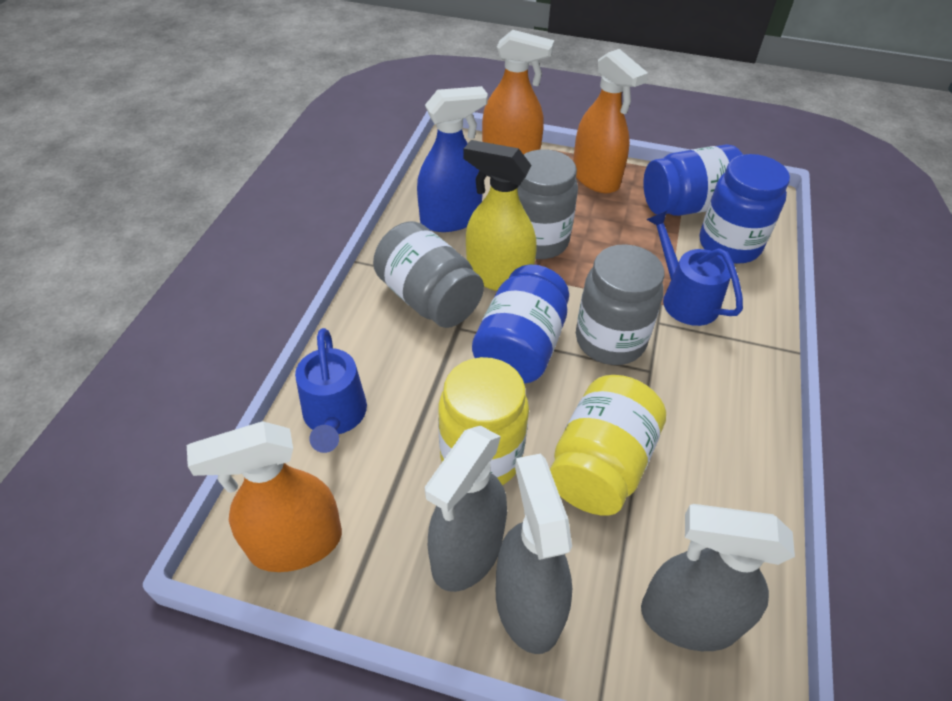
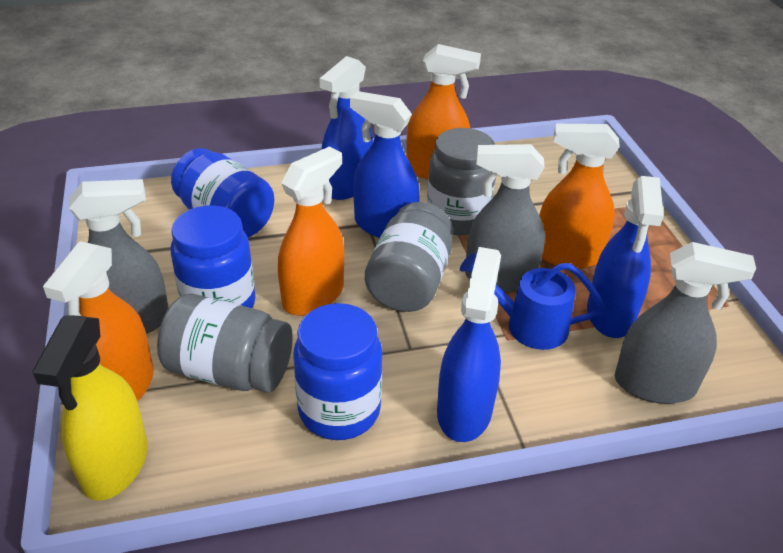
blue spray bottle: 1 -> 4
blue watering can: 2 -> 1
orange spray bottle: 3 -> 4
yellow jar: 2 -> 0

